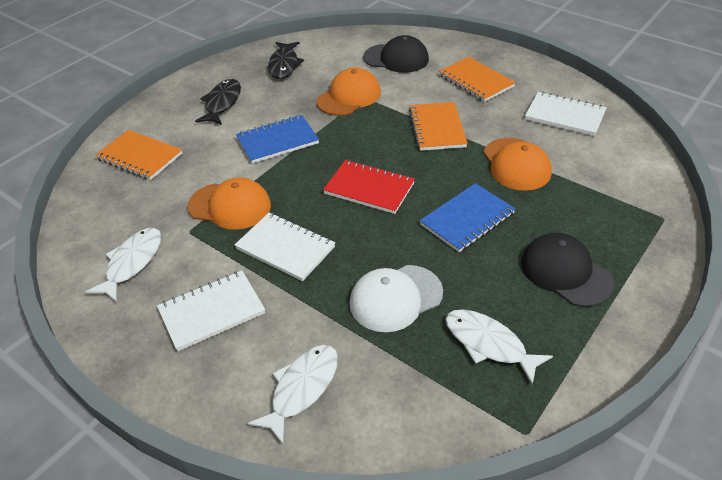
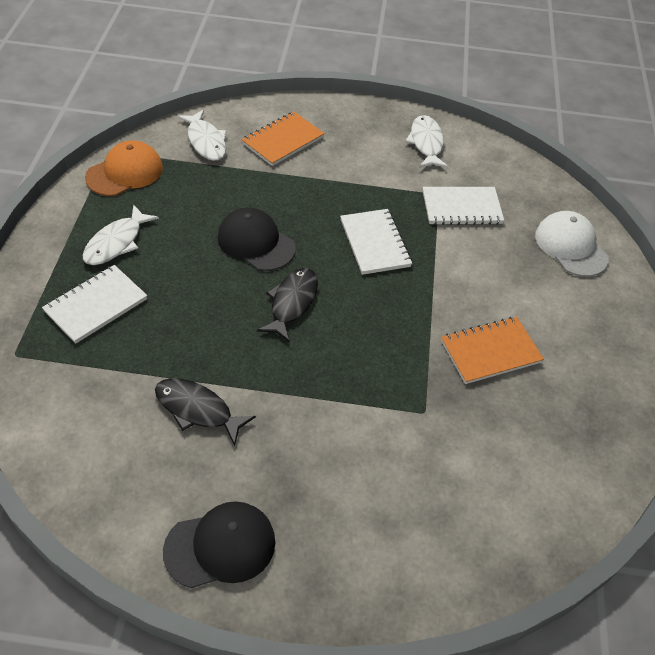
blue notebook: 2 -> 0
orange cap: 3 -> 1
orange notebook: 3 -> 2
red notebook: 1 -> 0

